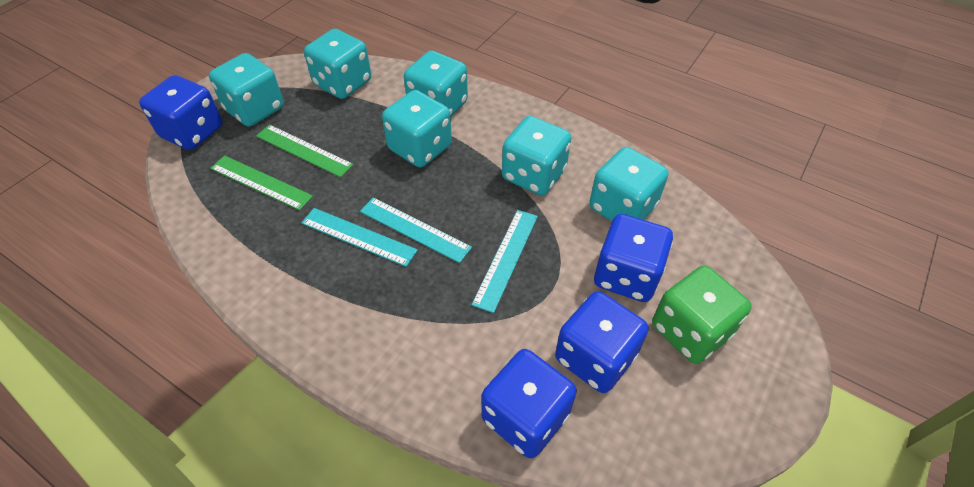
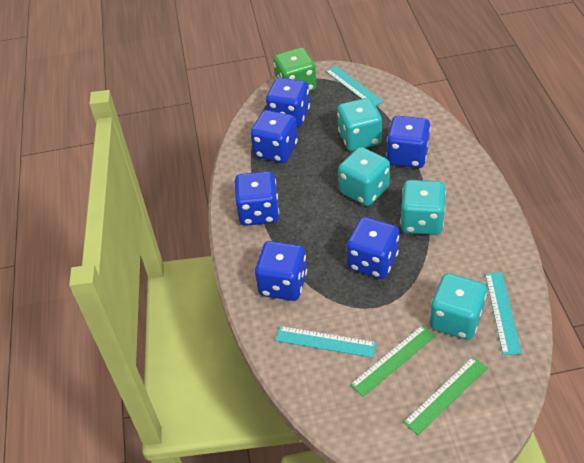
blue dice: 4 -> 6
turquoise dice: 6 -> 4

